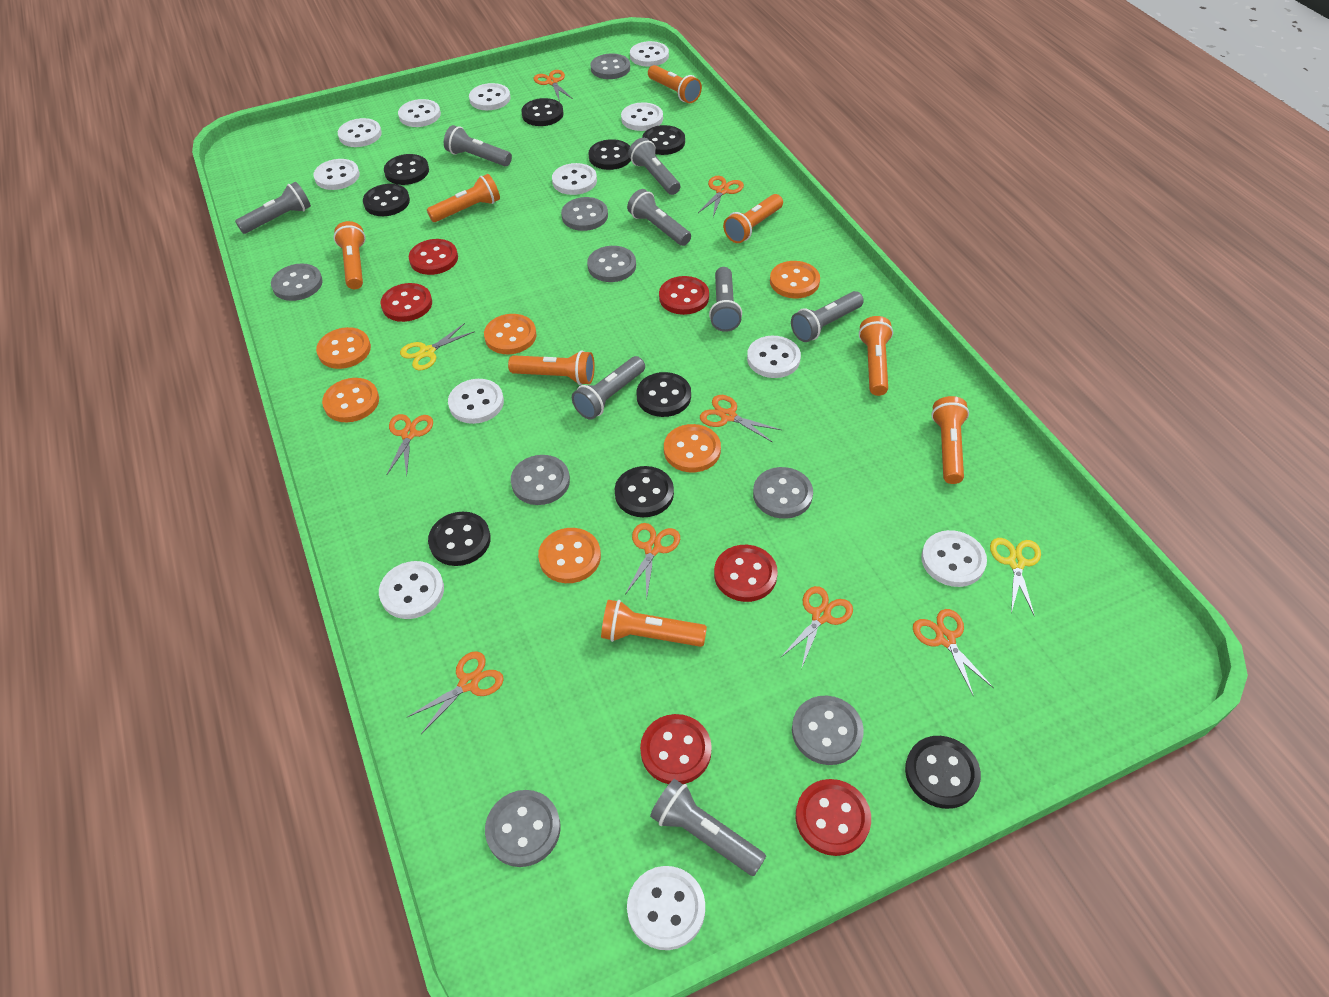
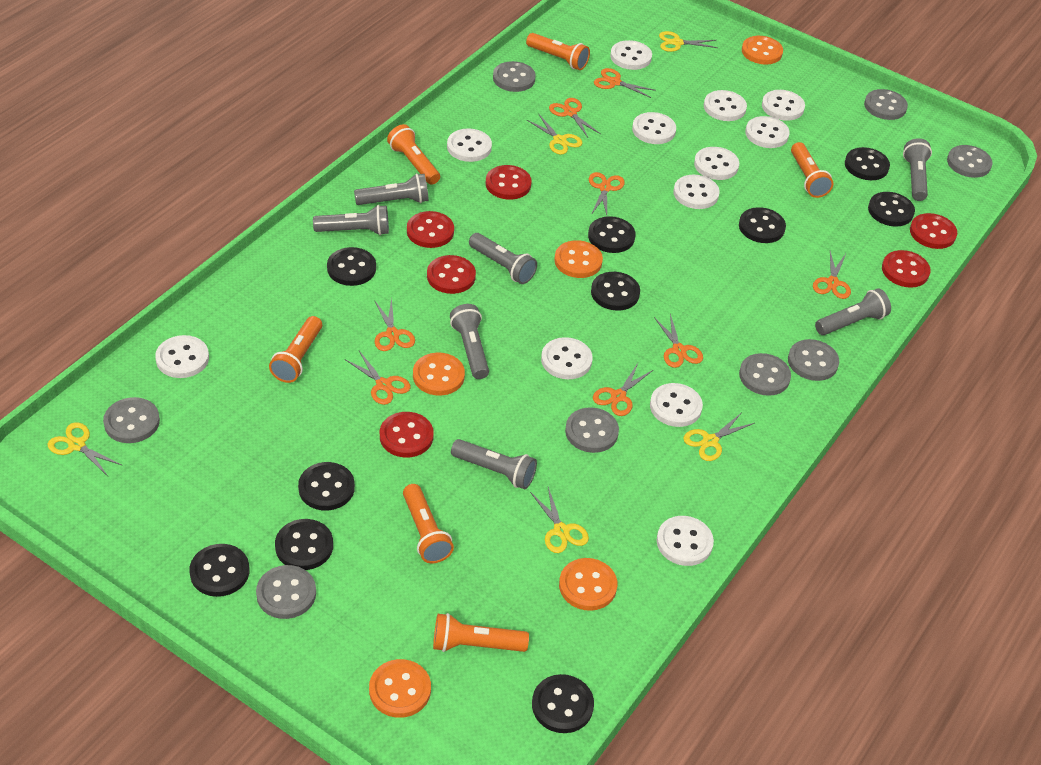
black button: 9 -> 10
grey flashlight: 8 -> 7
orange button: 6 -> 5
orange flashlight: 8 -> 6
yellow scissors: 2 -> 5

